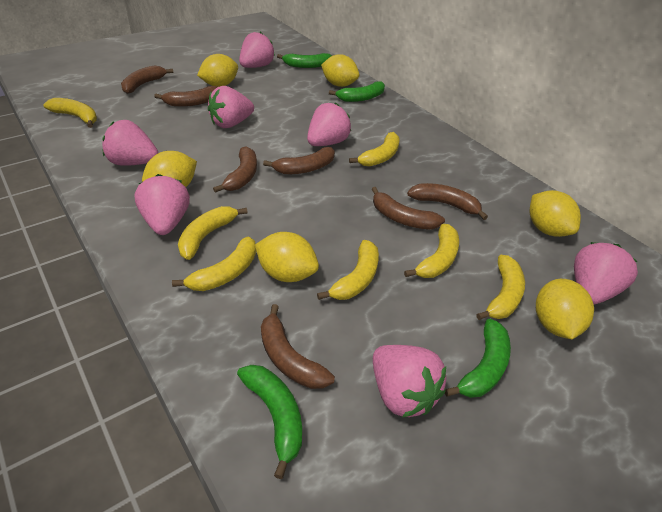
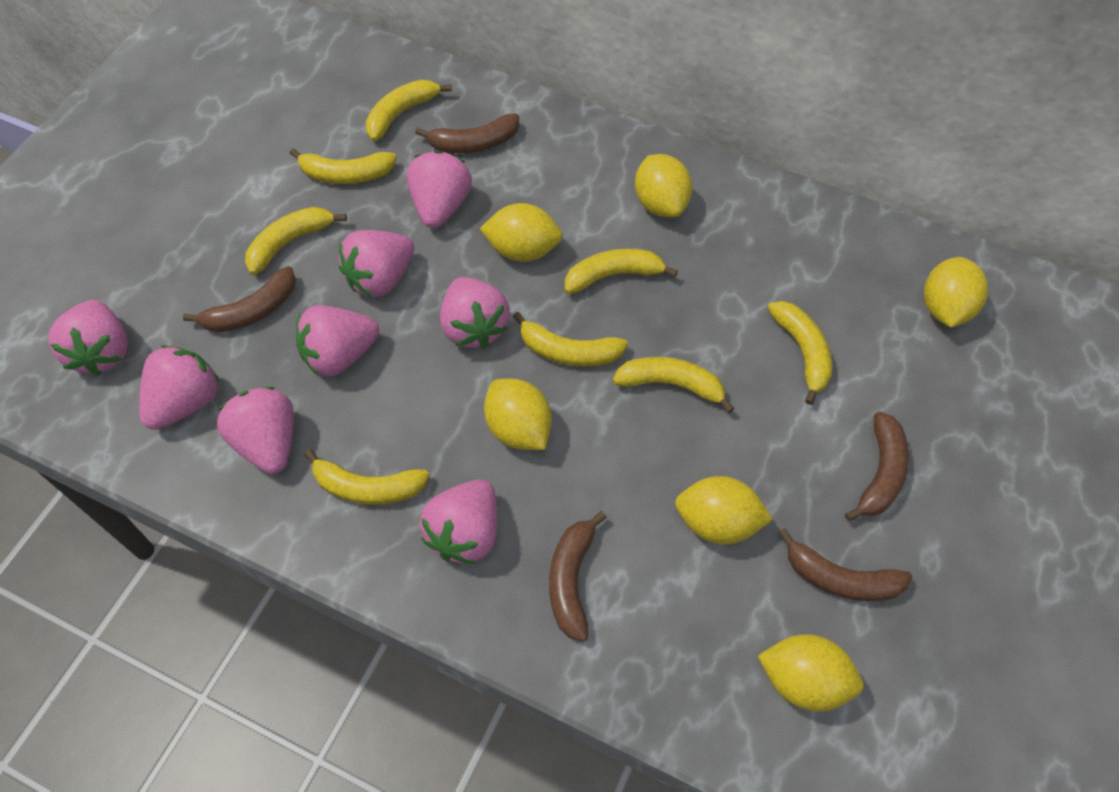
brown banana: 7 -> 5
green banana: 4 -> 0
pink strawberry: 7 -> 8
yellow banana: 7 -> 8

